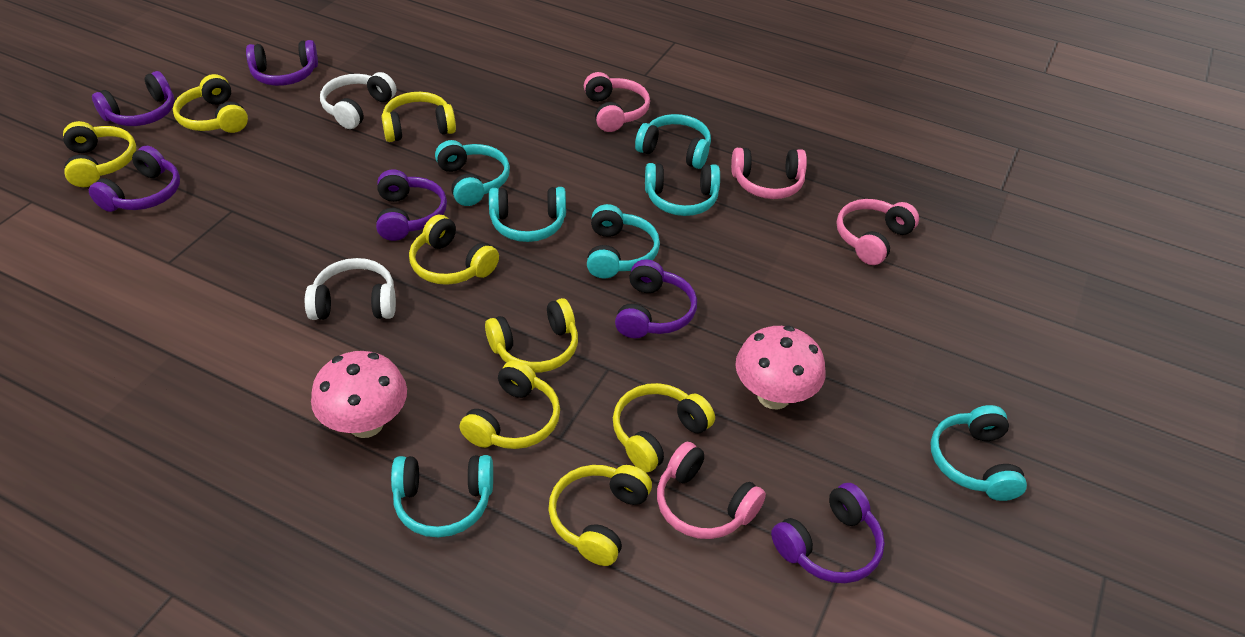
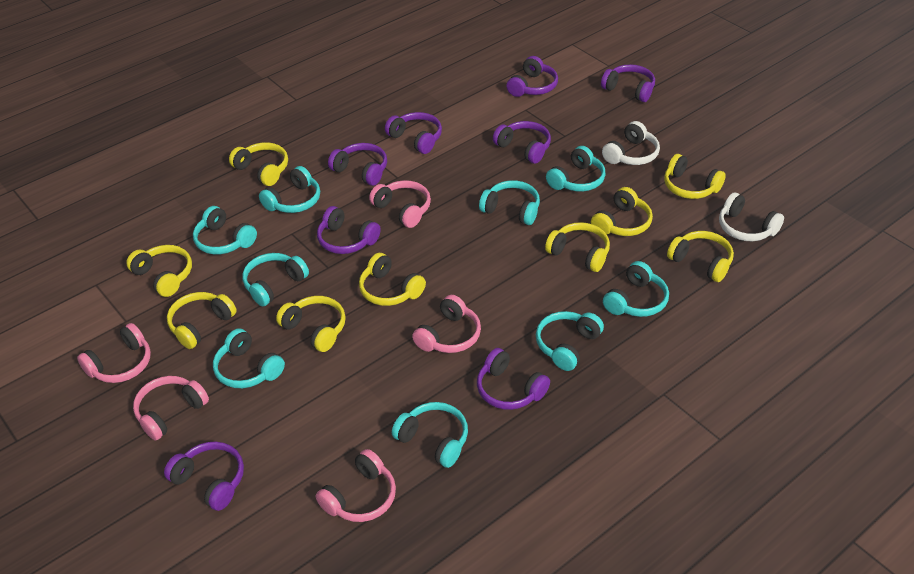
pink headphones: 4 -> 5
pink mushroom: 2 -> 0
purple headphones: 6 -> 8
turquoise headphones: 7 -> 9
yellow headphones: 8 -> 9

